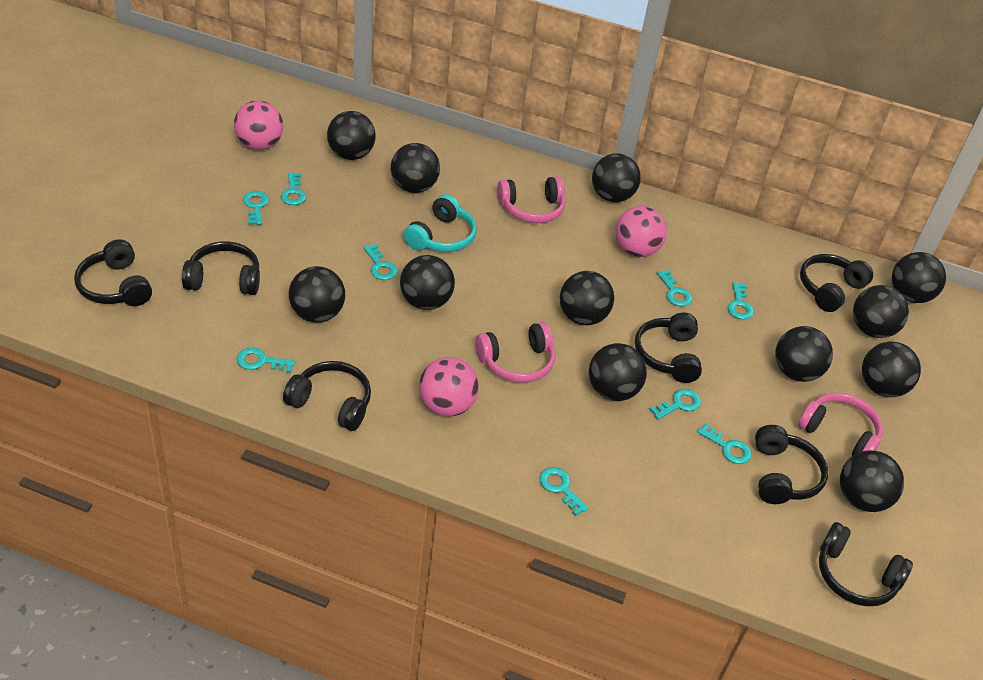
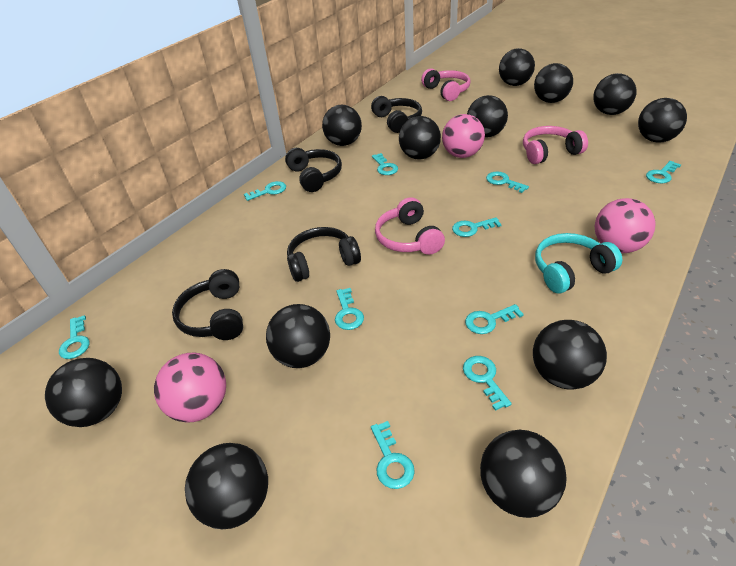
black headphones: 7 -> 4
turquoise key: 9 -> 10

